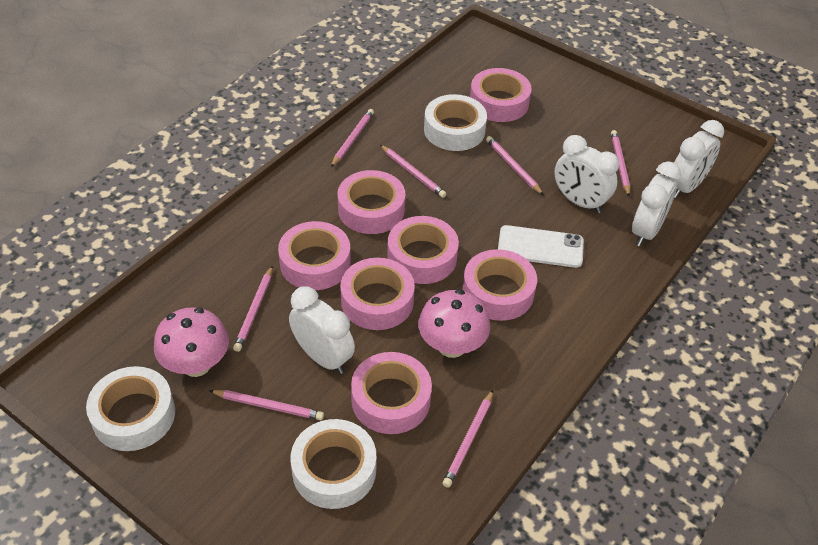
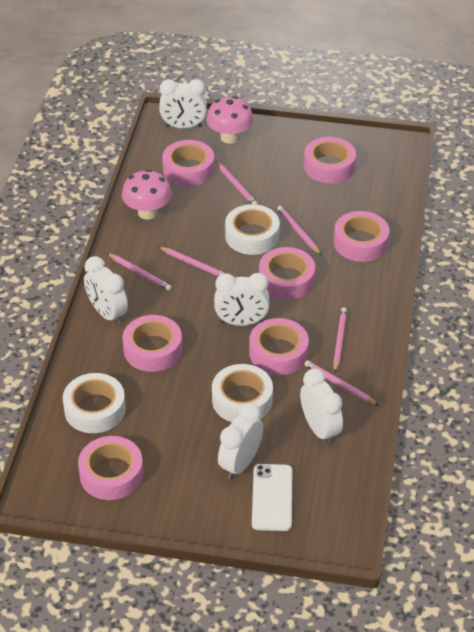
pink pencil: 7 -> 6
white clock: 4 -> 5

